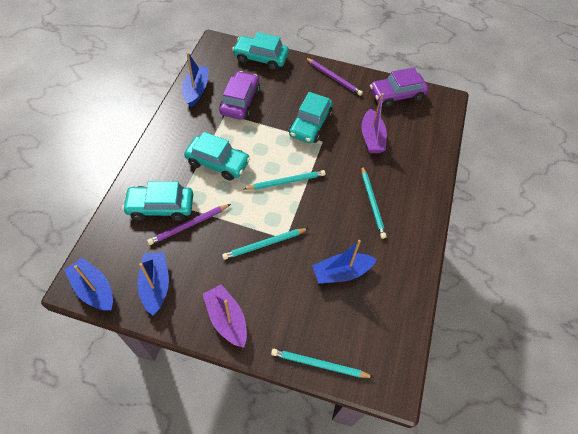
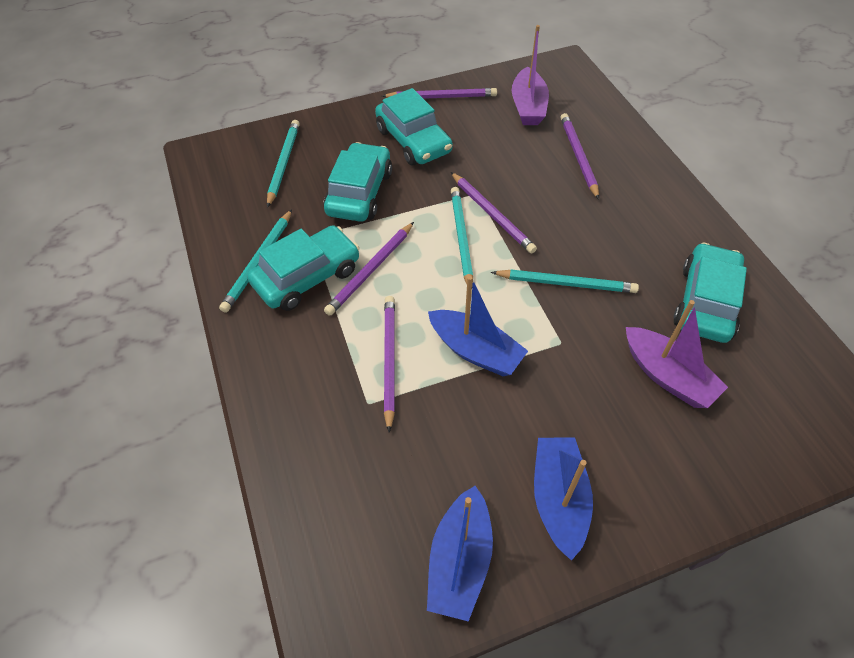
blue boat: 4 -> 3
purple car: 2 -> 0
purple pencil: 2 -> 5

